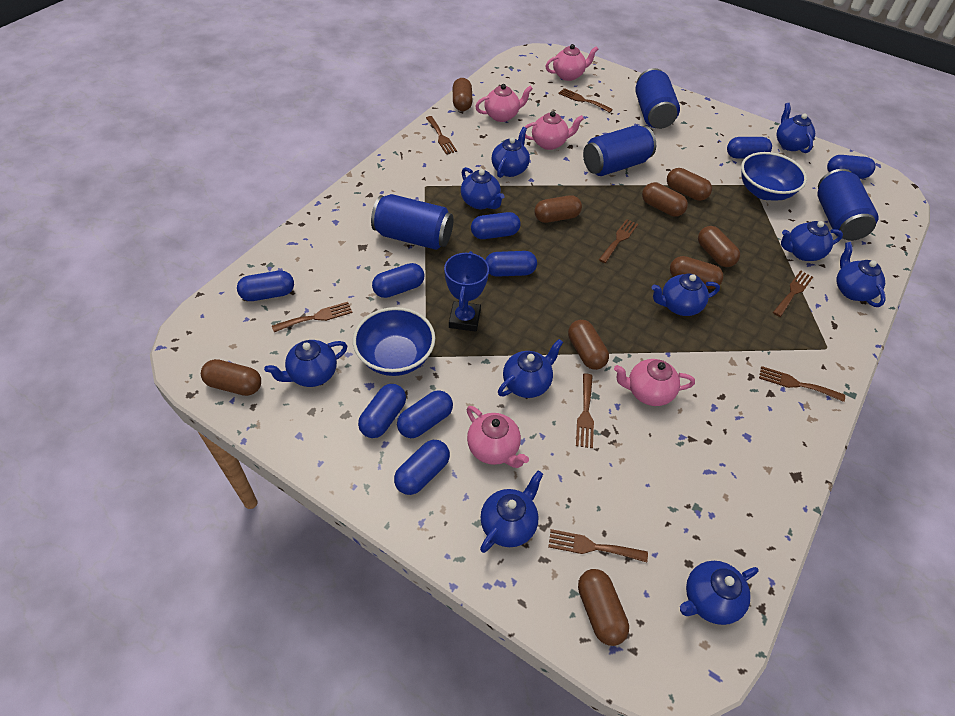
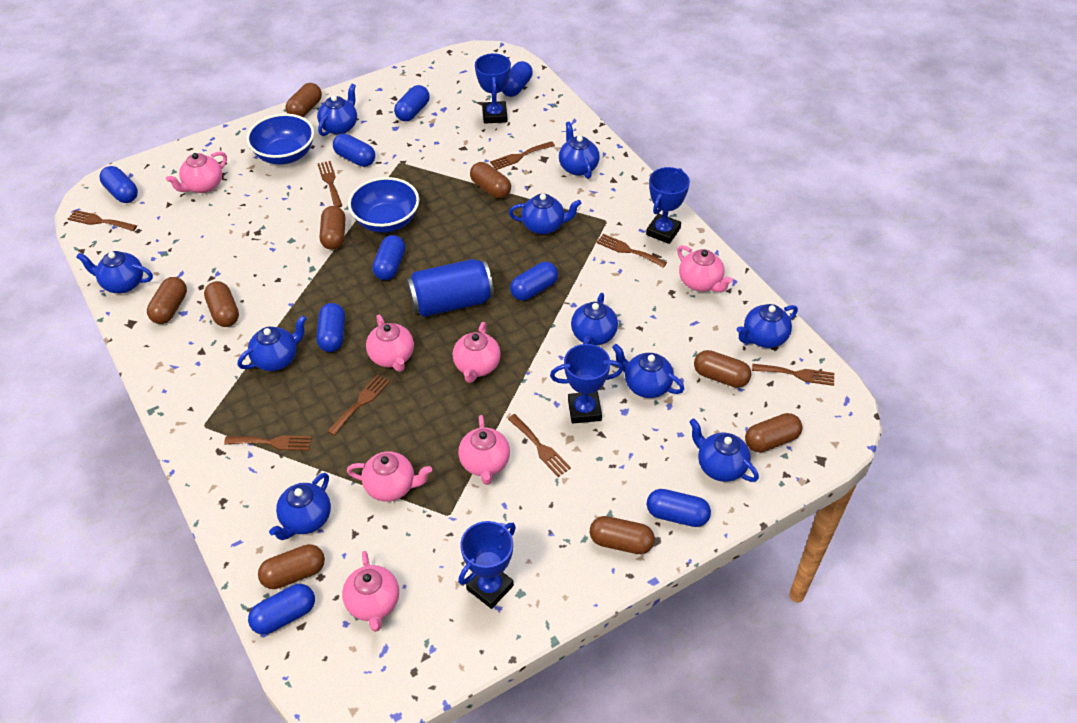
blue can: 4 -> 1
blue trophy: 1 -> 4
pink teapot: 5 -> 7

